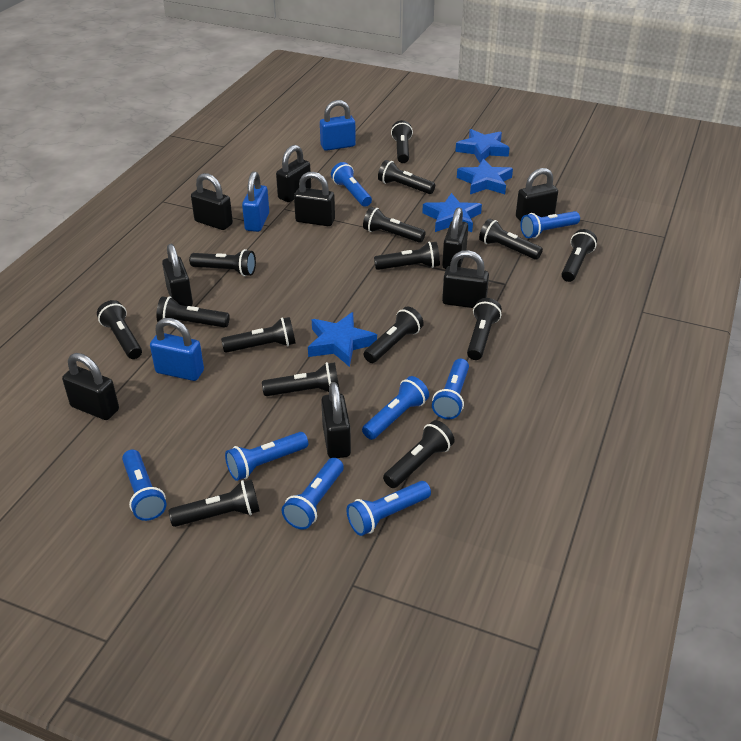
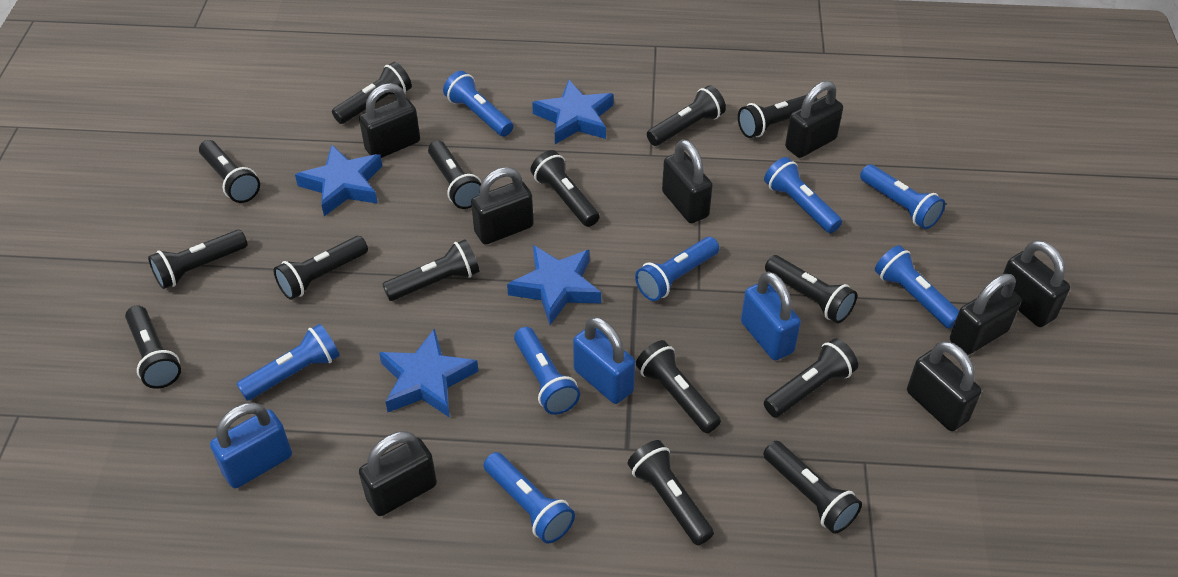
black padlock: 9 -> 8

